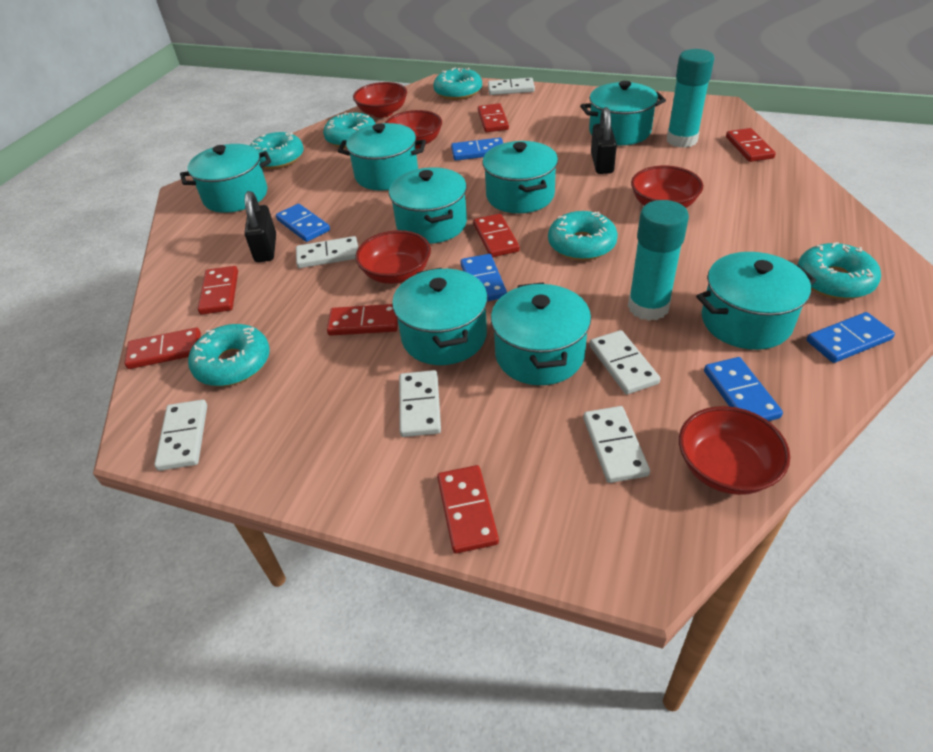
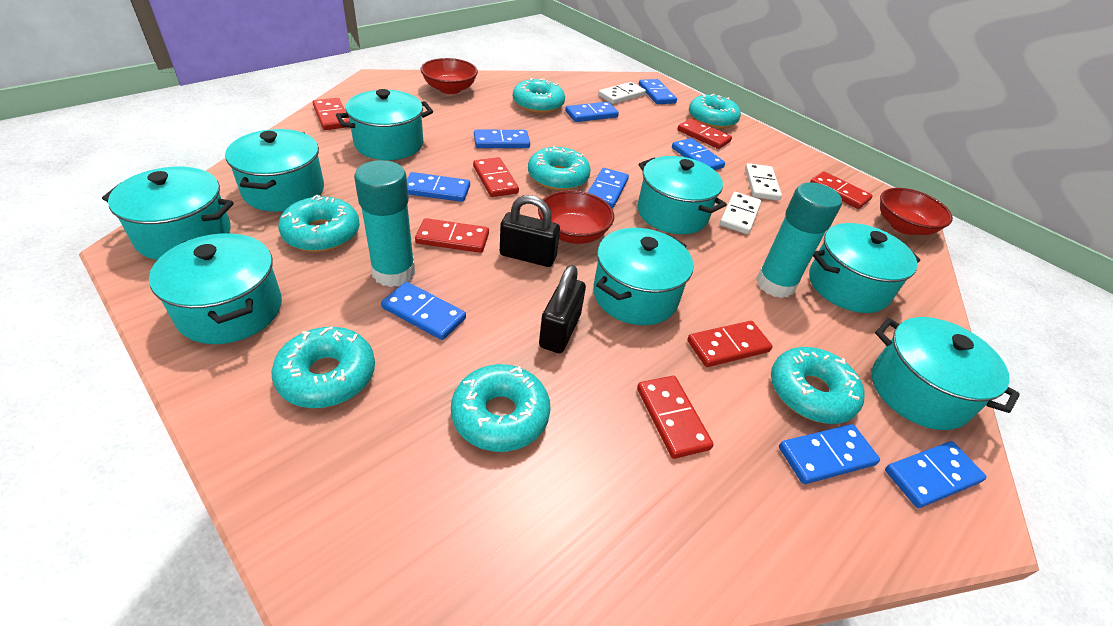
blue domino: 5 -> 9
red bowl: 5 -> 3
turquoise donut: 6 -> 7
white domino: 6 -> 3

